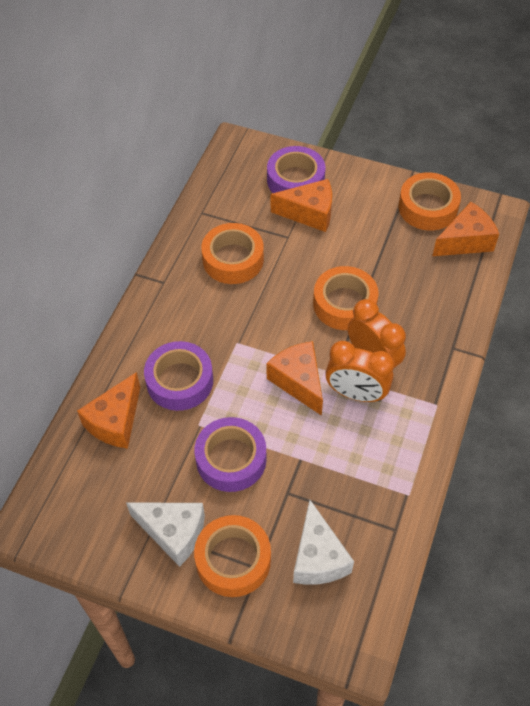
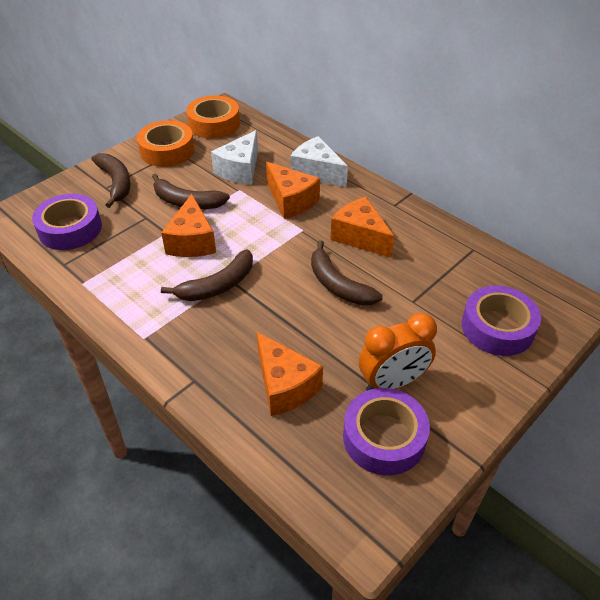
brown banana: 0 -> 4
orange clock: 2 -> 1
orange tape: 4 -> 2

